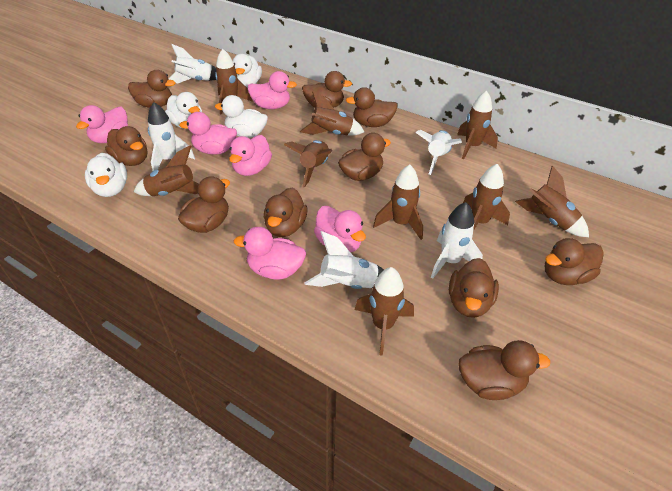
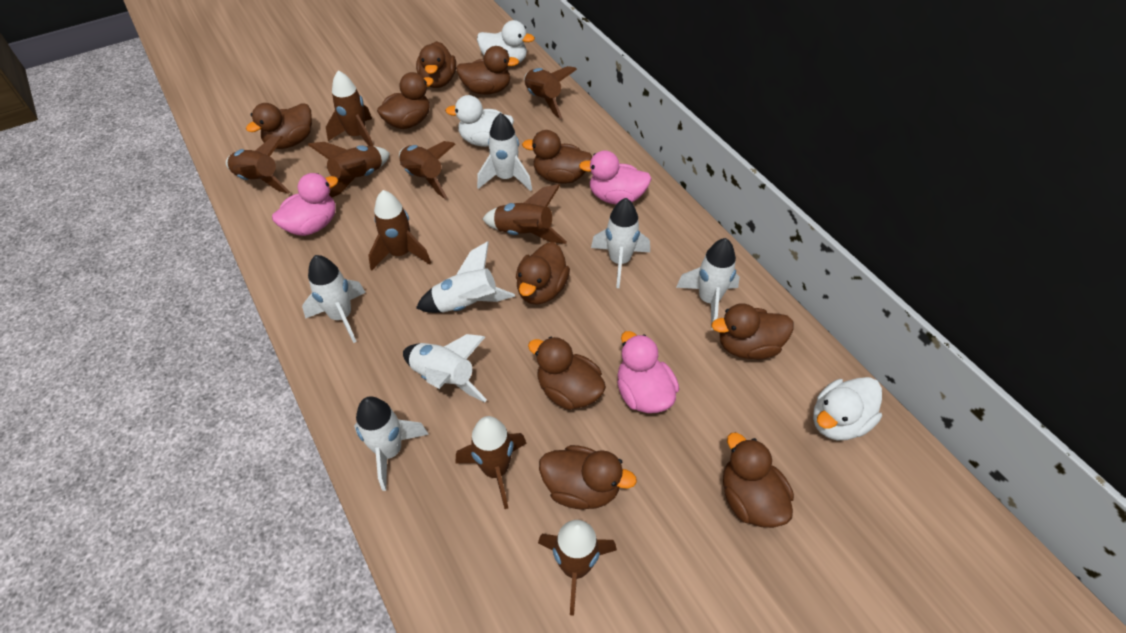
pink duck: 6 -> 3
white duck: 4 -> 3
white rocket: 5 -> 7

